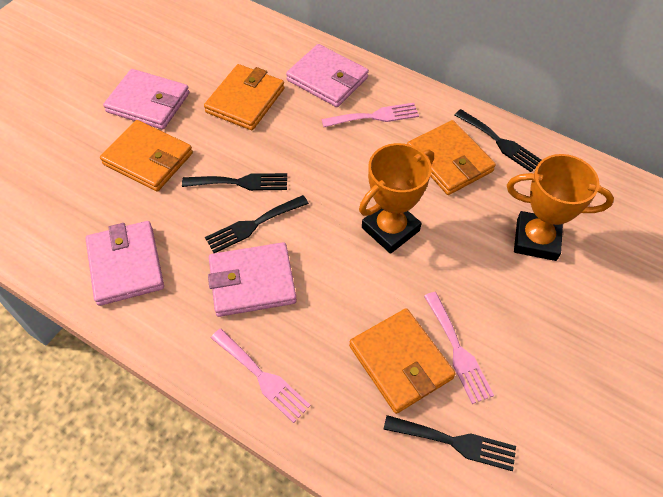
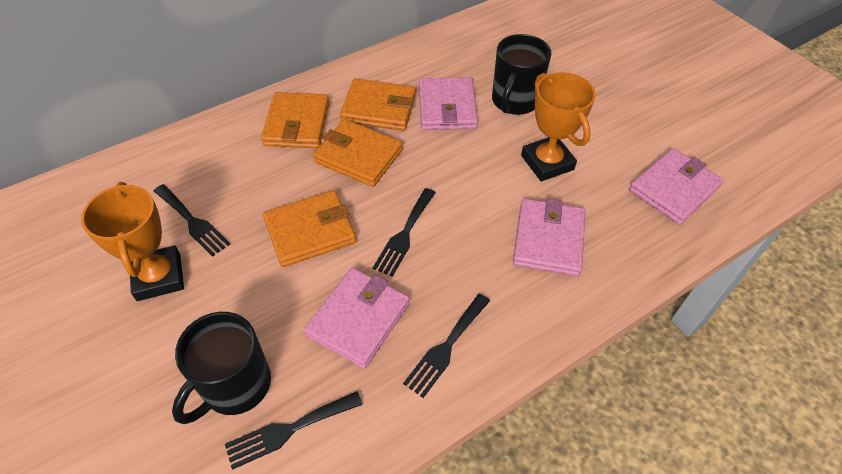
black mug: 0 -> 2
pink fork: 3 -> 0

